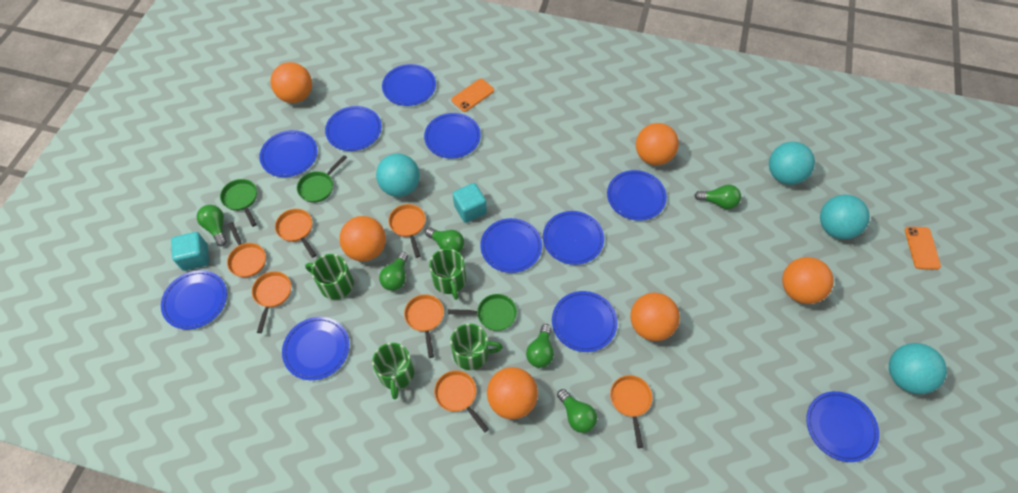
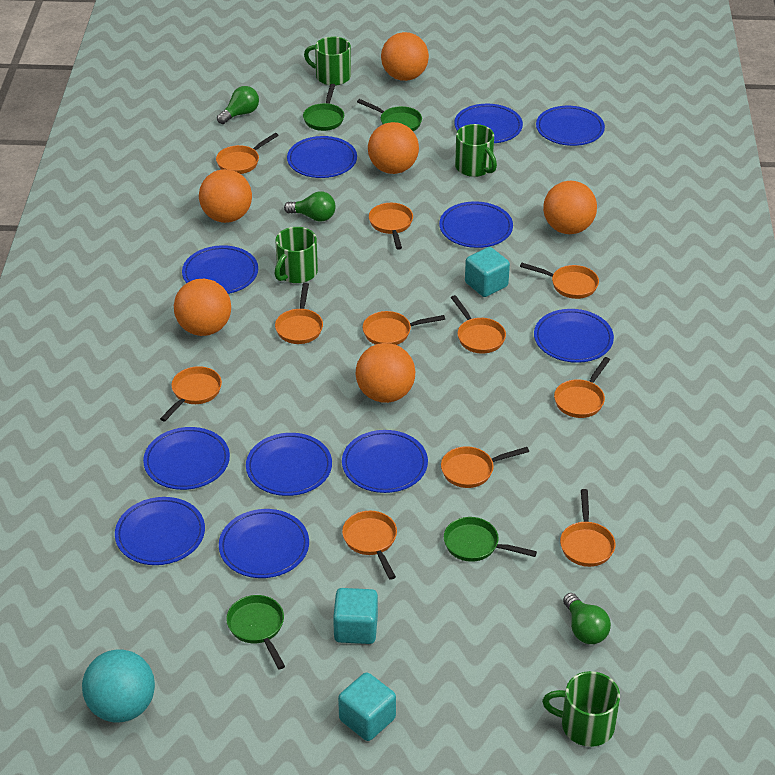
green light bulb: 6 -> 3
green pan: 3 -> 4
orange pan: 7 -> 11
orange phone: 2 -> 0
turquoise ball: 4 -> 1
turquoise cube: 2 -> 3

